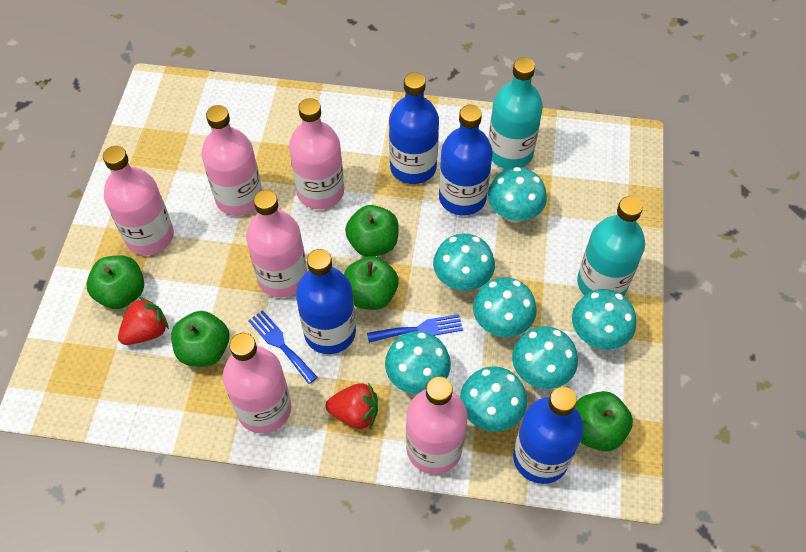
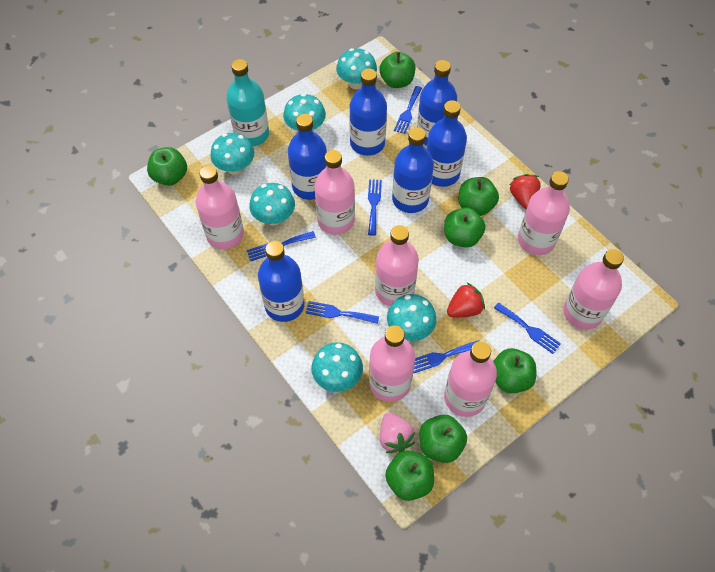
blue bottle: 4 -> 6
blue fork: 2 -> 6
green apple: 5 -> 7
pink bottle: 6 -> 7
pink strawberry: 0 -> 1
turquoise bottle: 2 -> 1
turquoise mushroom: 7 -> 6

